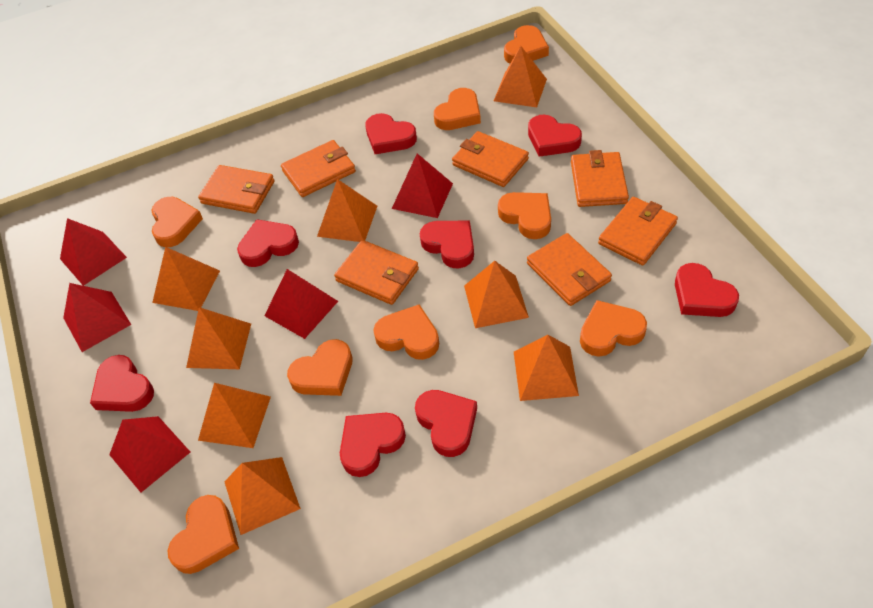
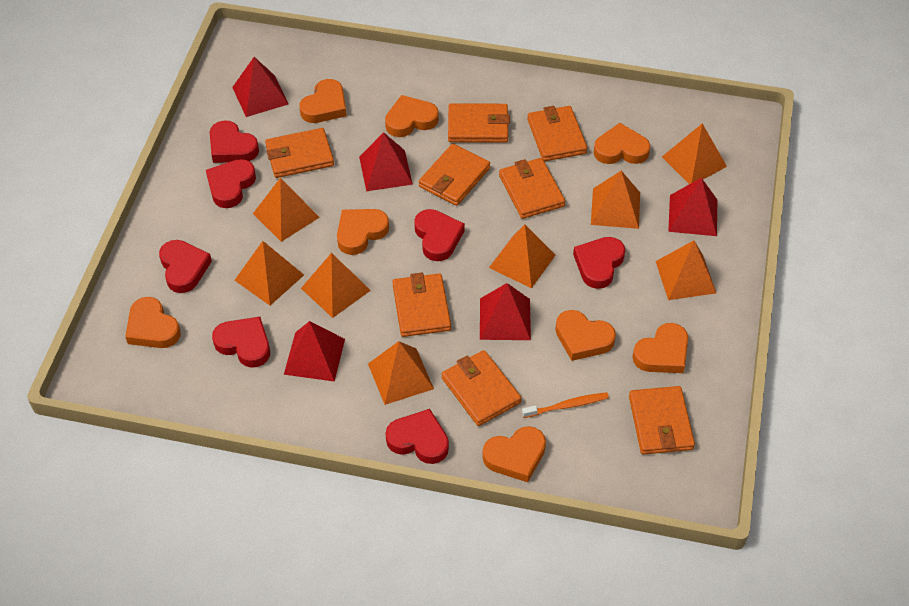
orange toothbrush: 0 -> 1
orange wallet: 7 -> 8
red heart: 8 -> 7

